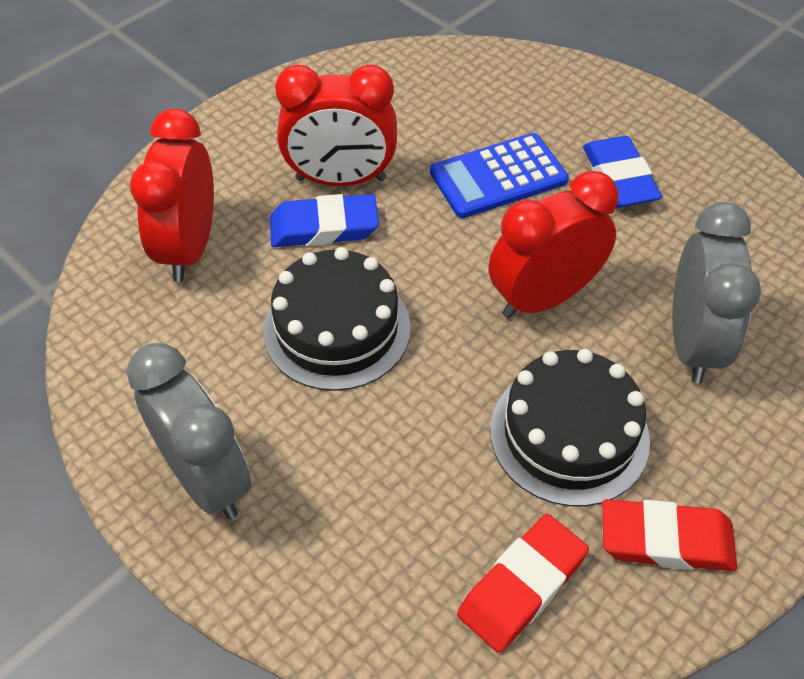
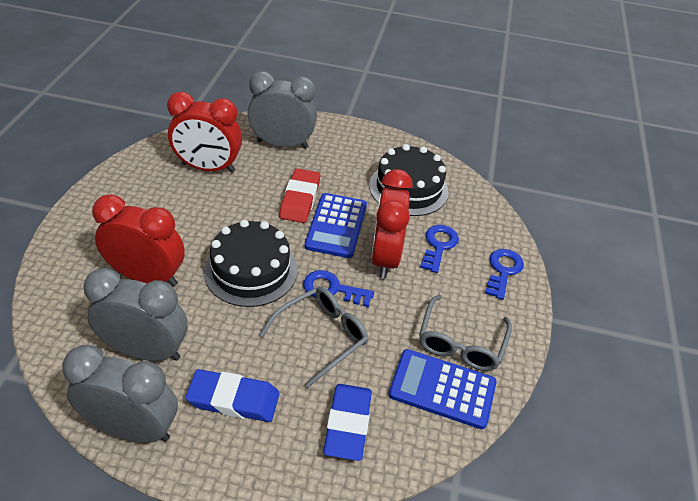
blue calculator: 1 -> 2
blue key: 0 -> 3
grey clock: 2 -> 3
grey glasses: 0 -> 2
red eraser: 2 -> 1

